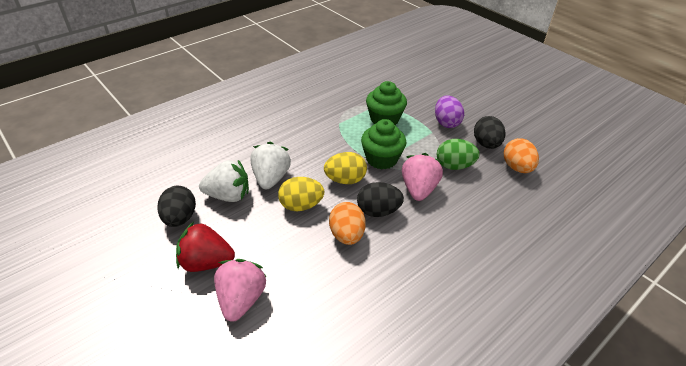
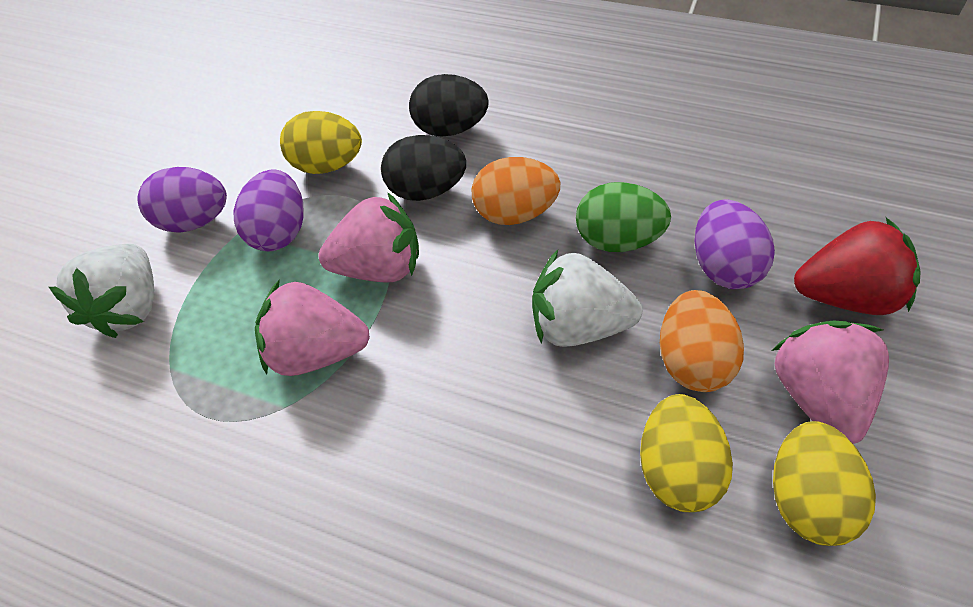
black egg: 3 -> 2
green cupcake: 2 -> 0
pink strawberry: 2 -> 3
purple egg: 1 -> 3
yellow egg: 2 -> 3

